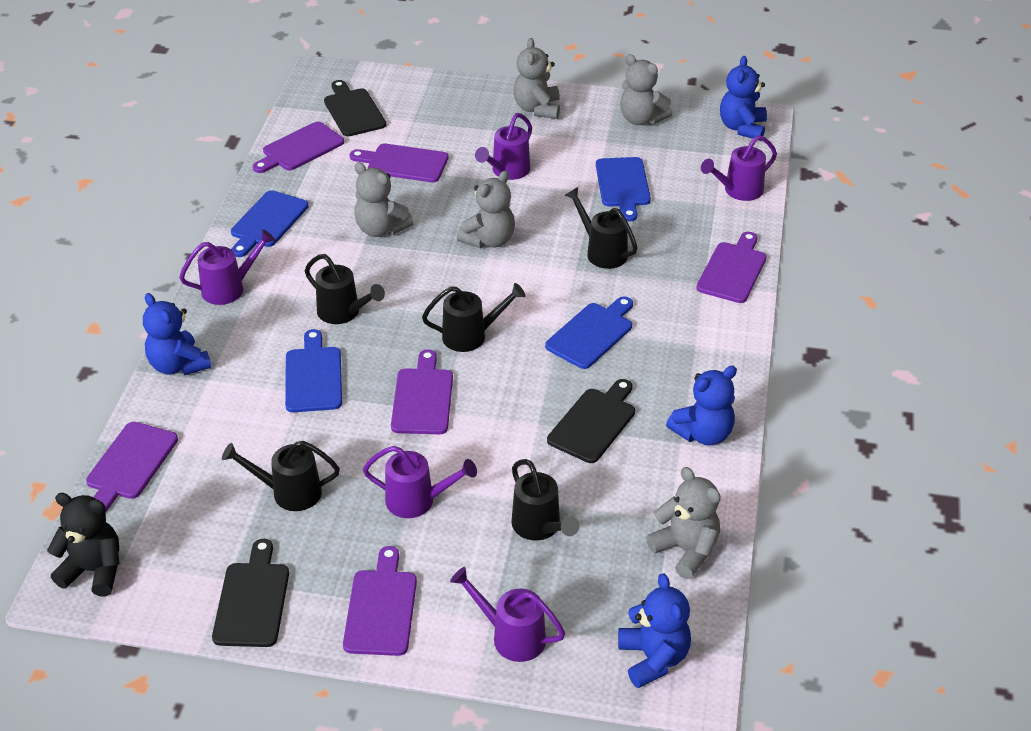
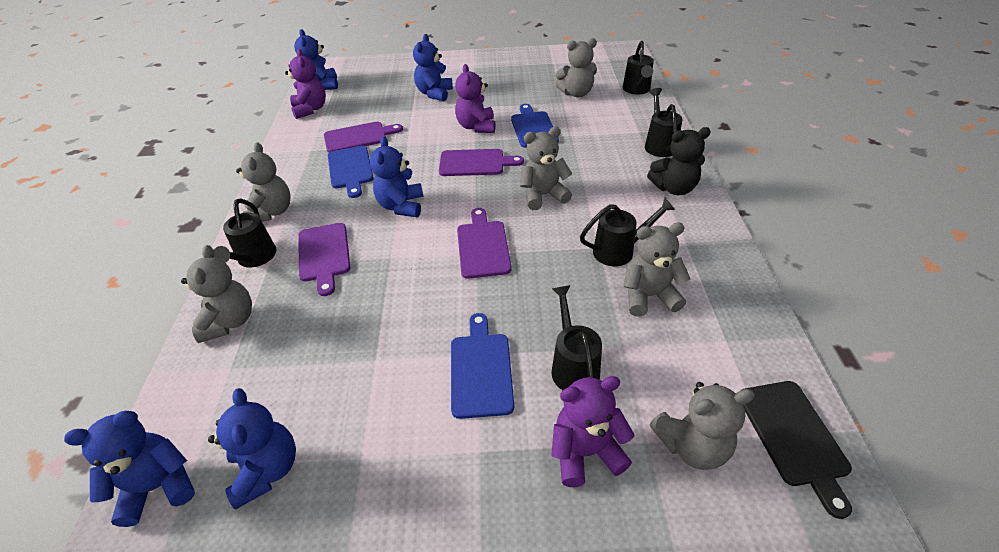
black cutting board: 3 -> 1
blue cutting board: 4 -> 3
blue teddy bear: 4 -> 5
grey teddy bear: 5 -> 6
purple cutting board: 6 -> 4
purple teddy bear: 0 -> 3
purple watering can: 5 -> 0

